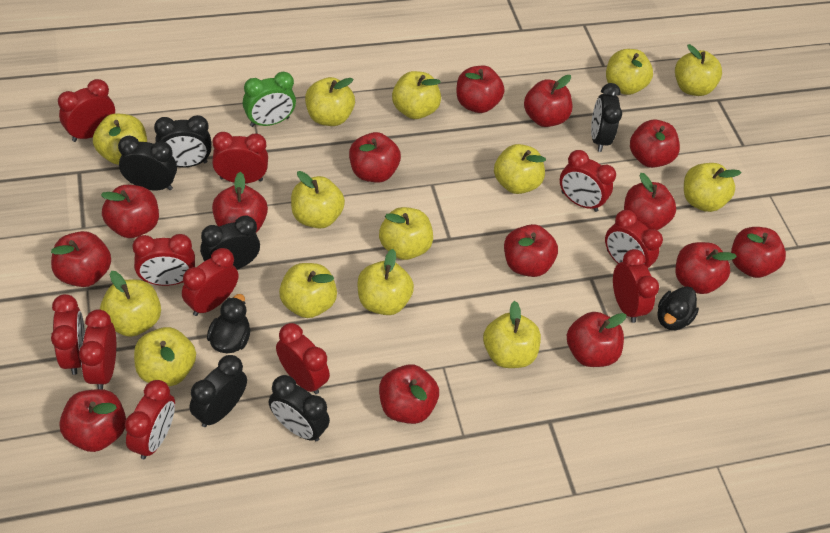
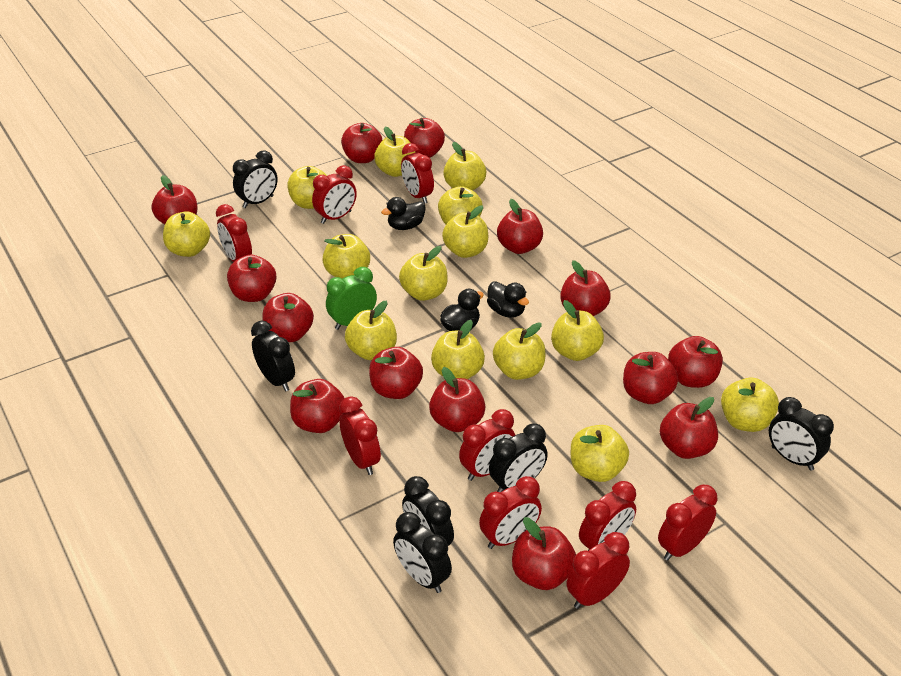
black duck: 2 -> 3
red clock: 11 -> 9

